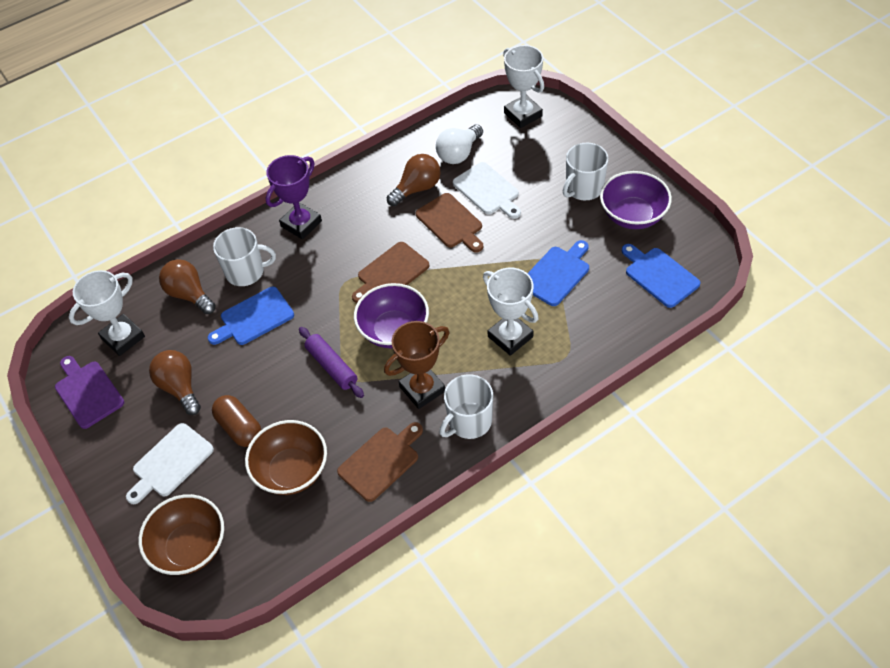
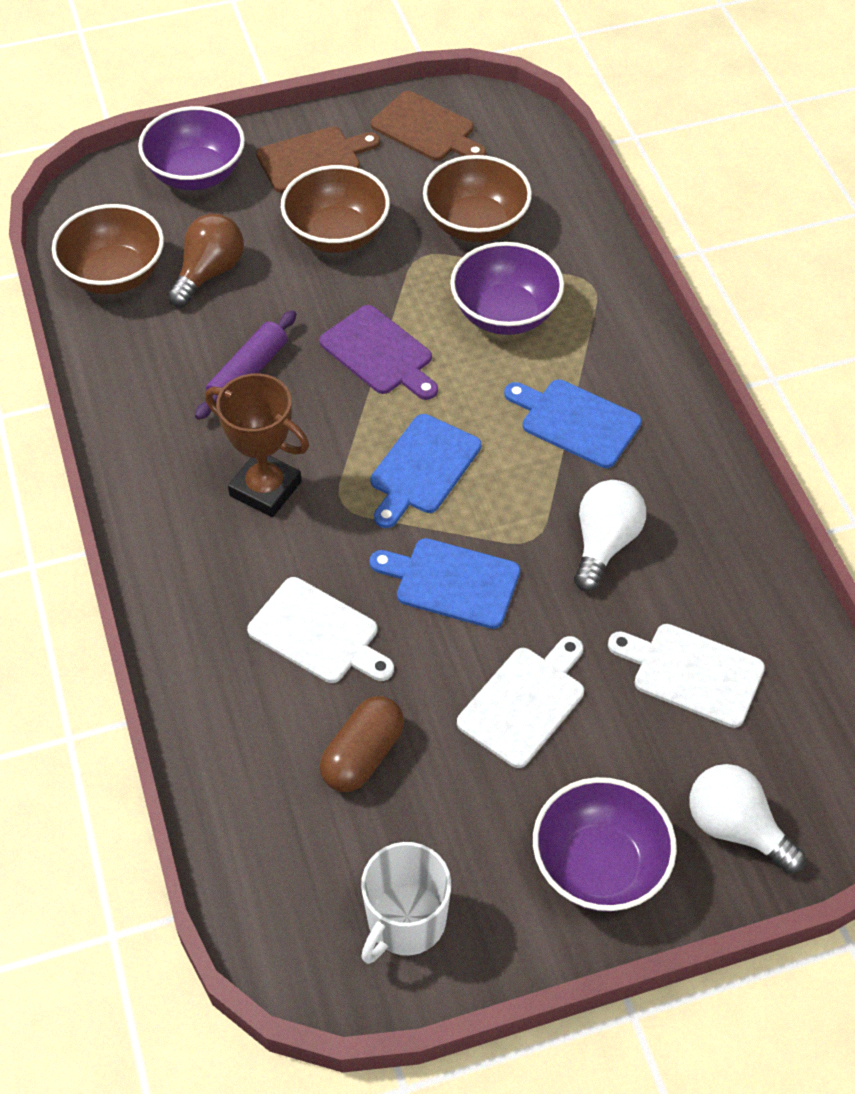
brown bowl: 2 -> 3
brown cutting board: 3 -> 2
brown light bulb: 3 -> 1
purple bowl: 2 -> 3
purple trophy: 1 -> 0
white cutting board: 2 -> 3
white light bulb: 1 -> 2
white mug: 3 -> 1
white trophy: 3 -> 0

